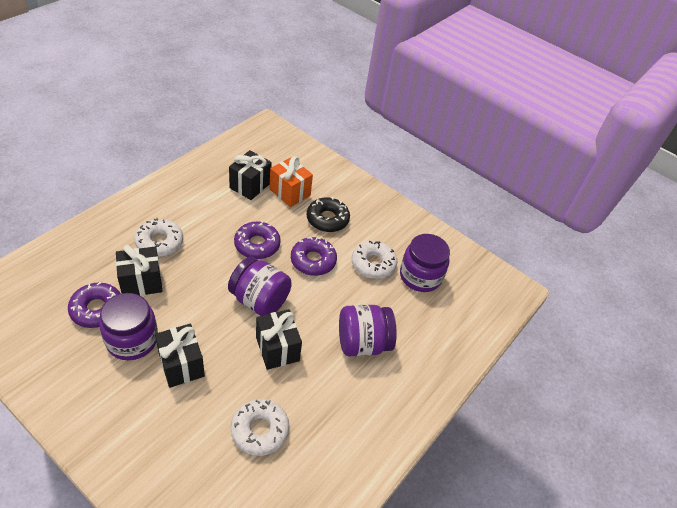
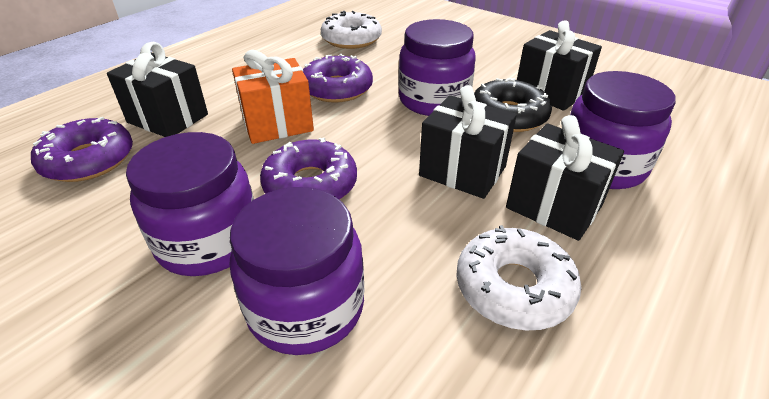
white donut: 3 -> 2

